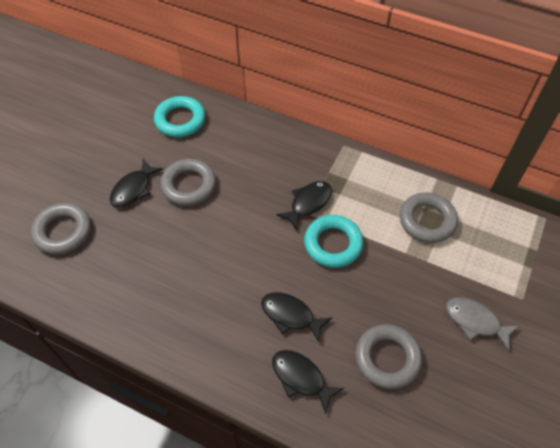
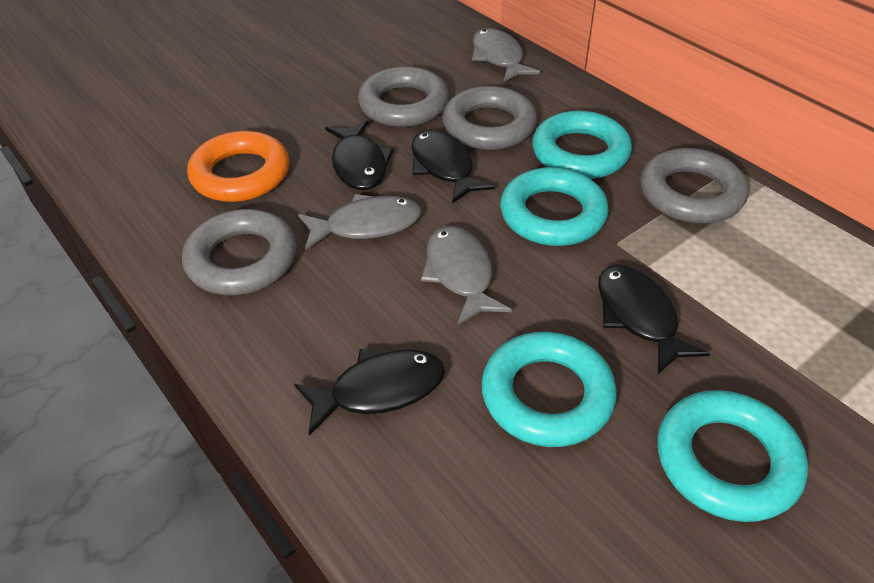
grey fish: 1 -> 3
orange ring: 0 -> 1
turquoise ring: 2 -> 4

